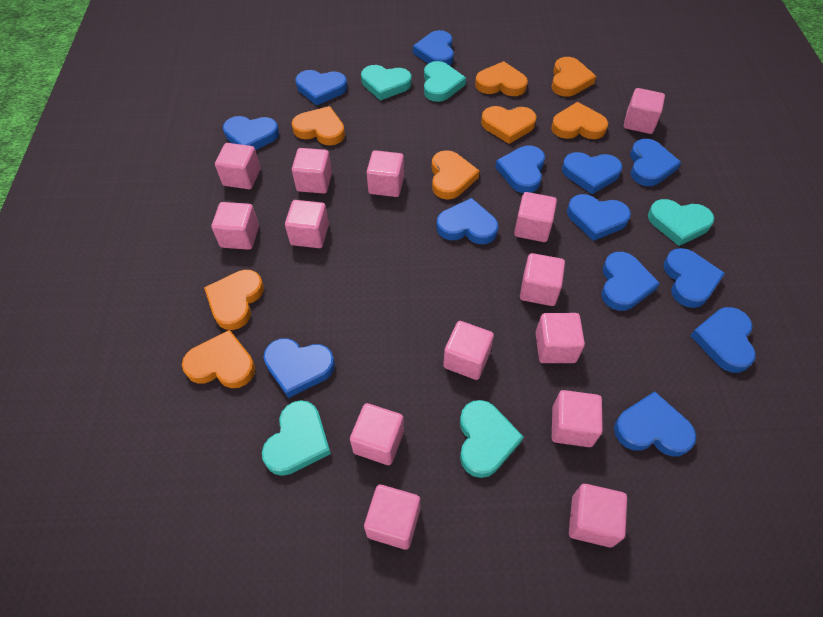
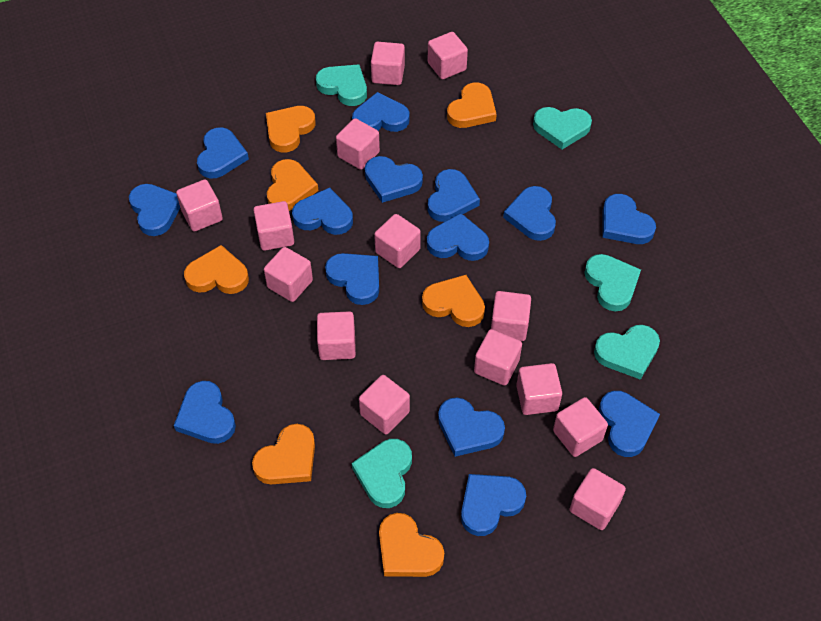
blue heart: 13 -> 14
orange heart: 8 -> 7

